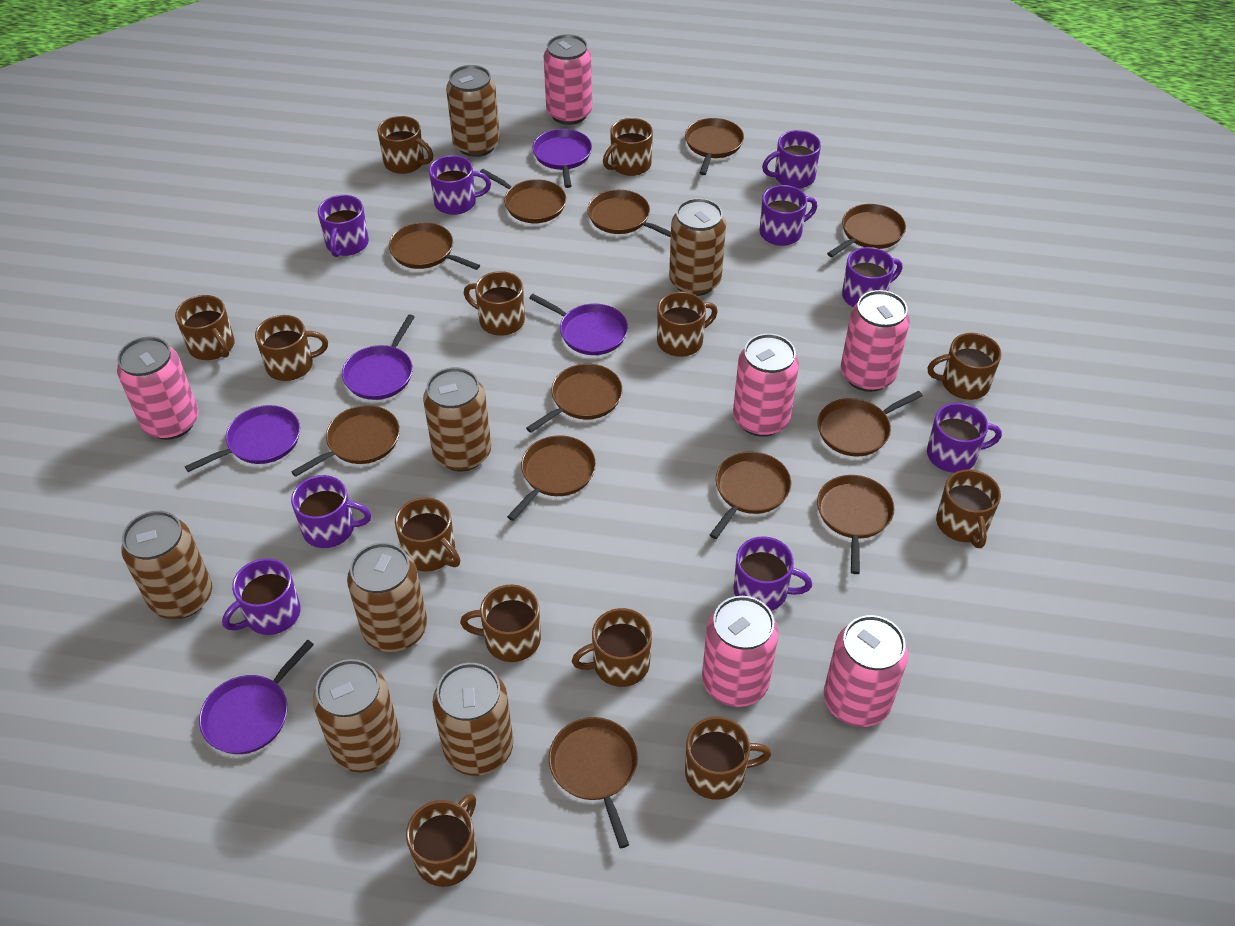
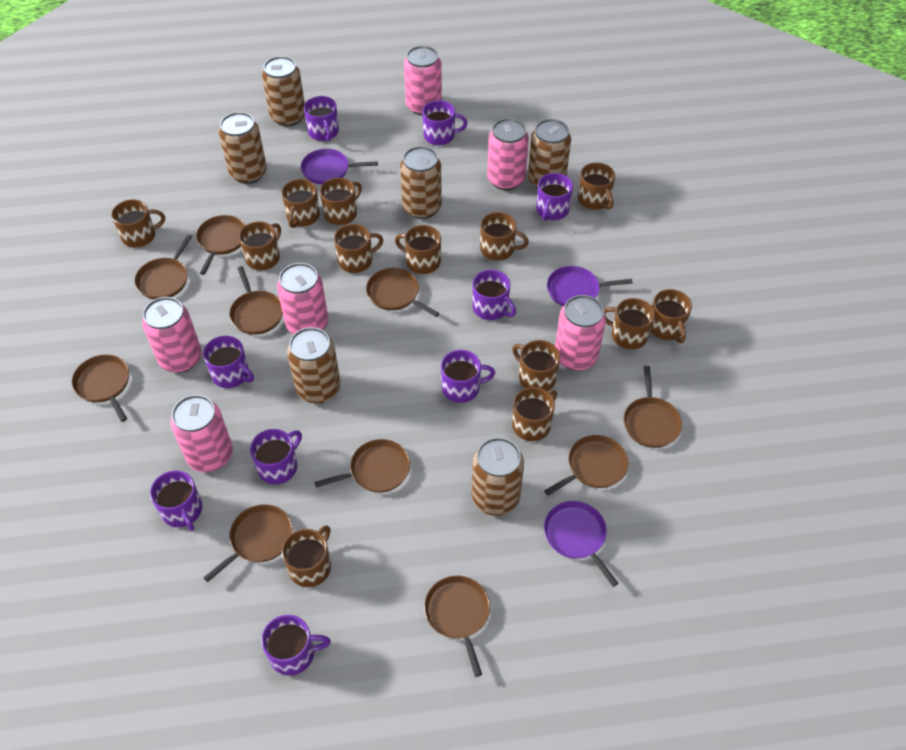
brown can: 7 -> 6
brown pan: 12 -> 10
purple pan: 5 -> 3

